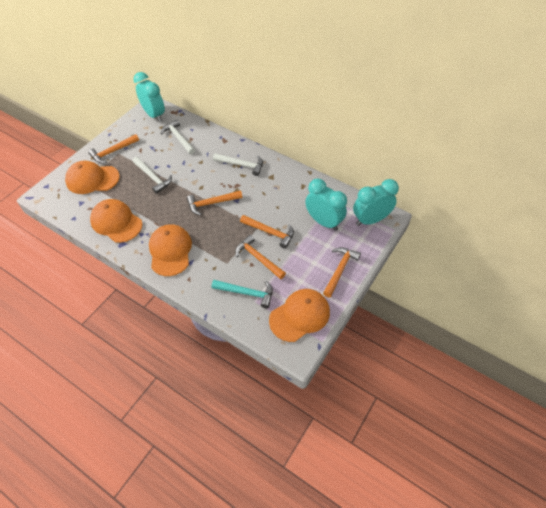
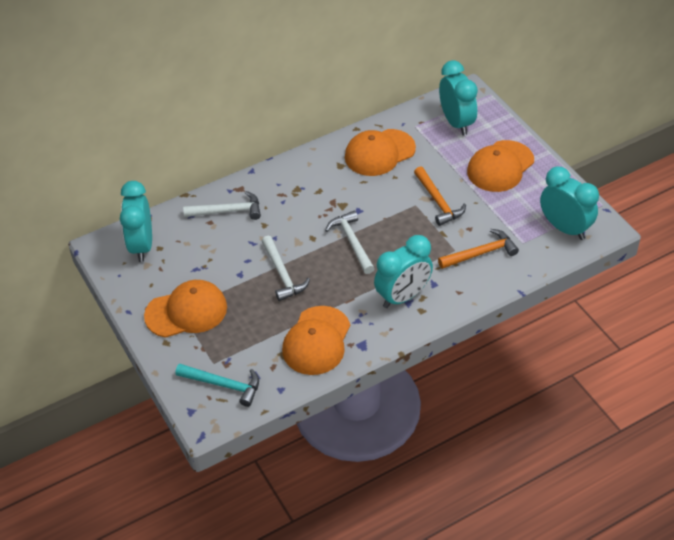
orange hammer: 5 -> 2
turquoise clock: 3 -> 4

